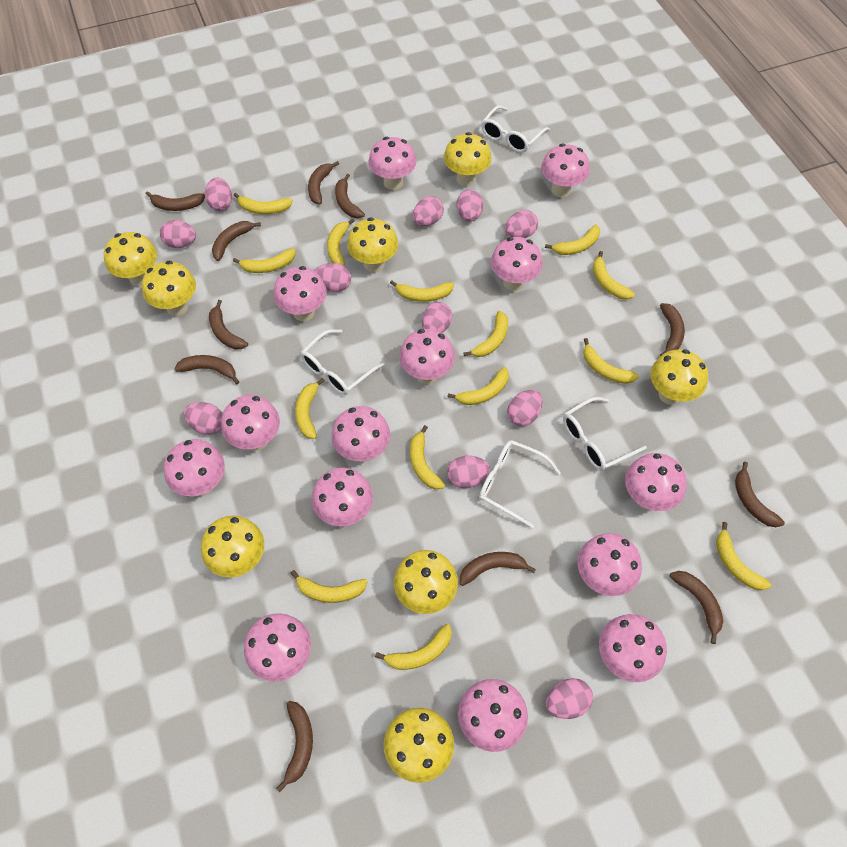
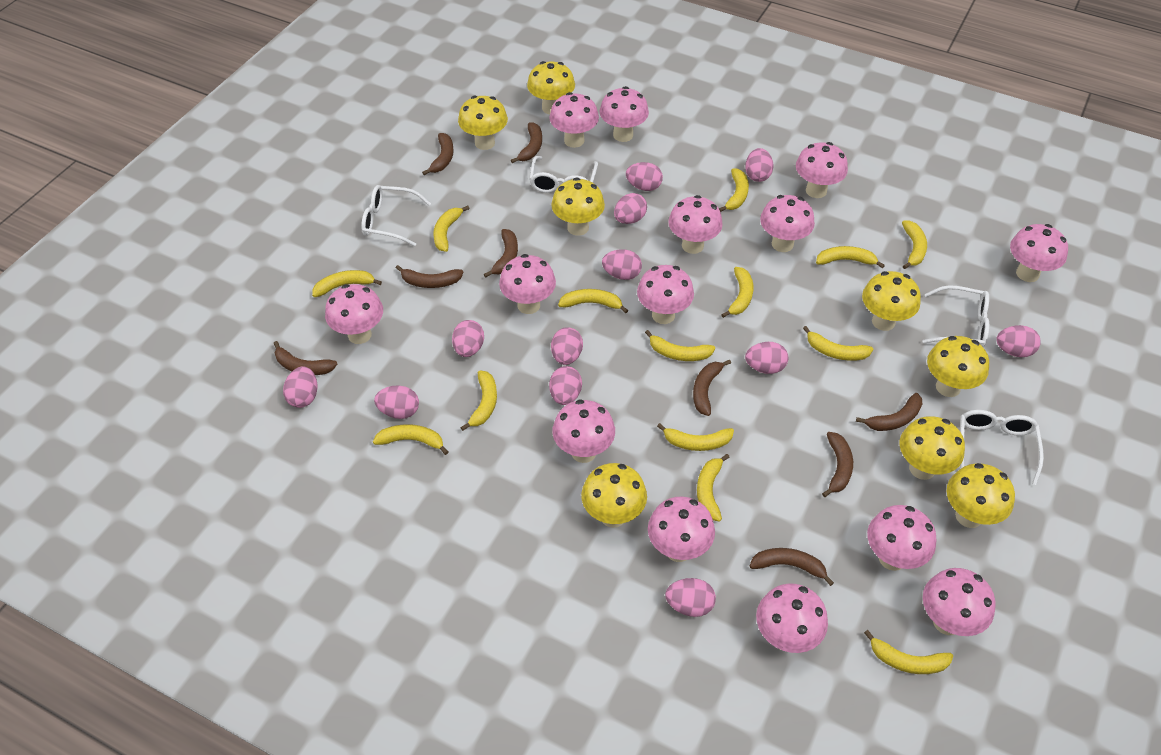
brown banana: 11 -> 9
pink egg: 11 -> 12

